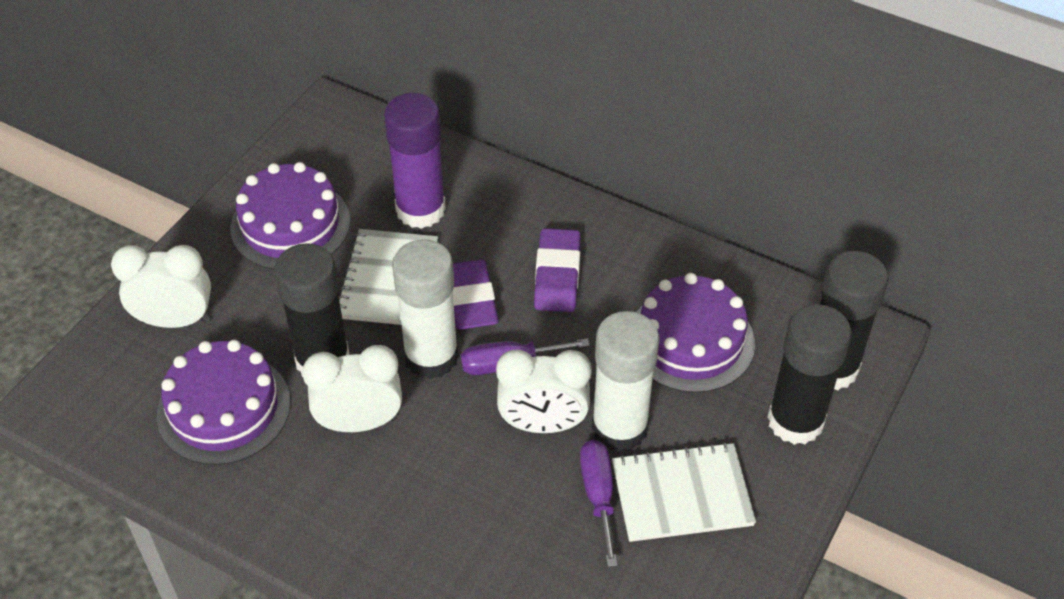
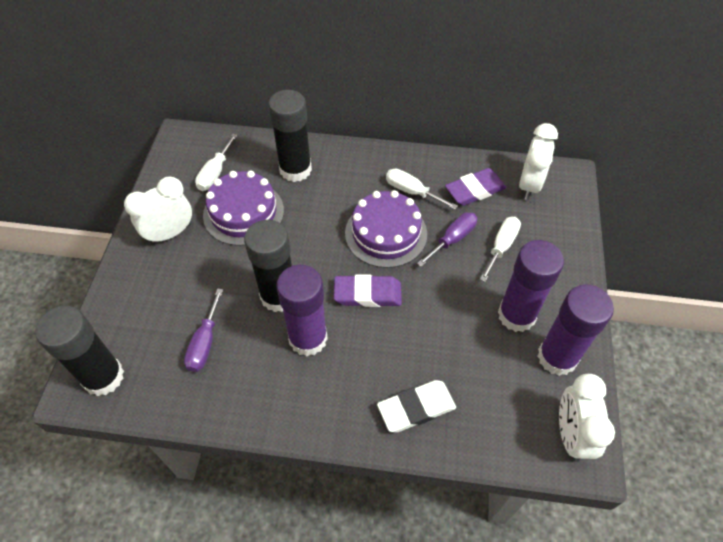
purple cake: 3 -> 2
purple glue stick: 1 -> 3
white eraser: 0 -> 1
white glue stick: 2 -> 0
white notebook: 2 -> 0
white screwdriver: 0 -> 3

